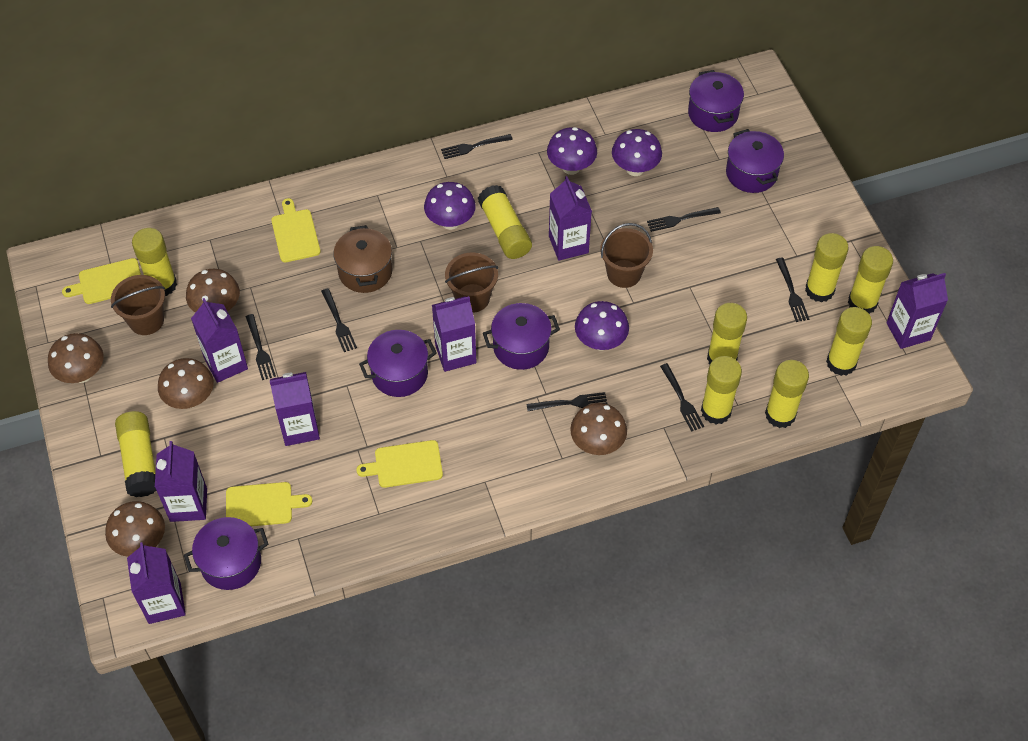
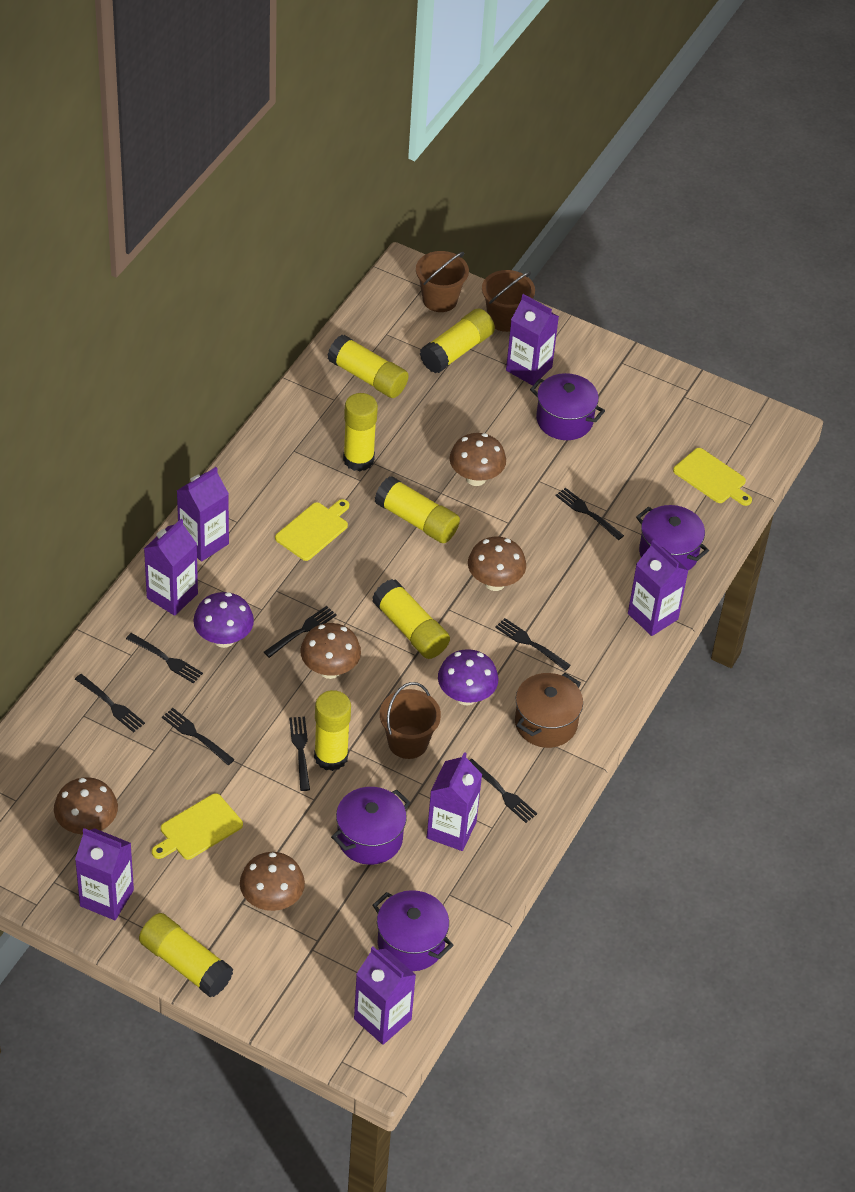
black fork: 7 -> 8
purple mushroom: 4 -> 2
purple pot: 5 -> 4
yellow cutting board: 4 -> 3
yellow glue stick: 9 -> 7

